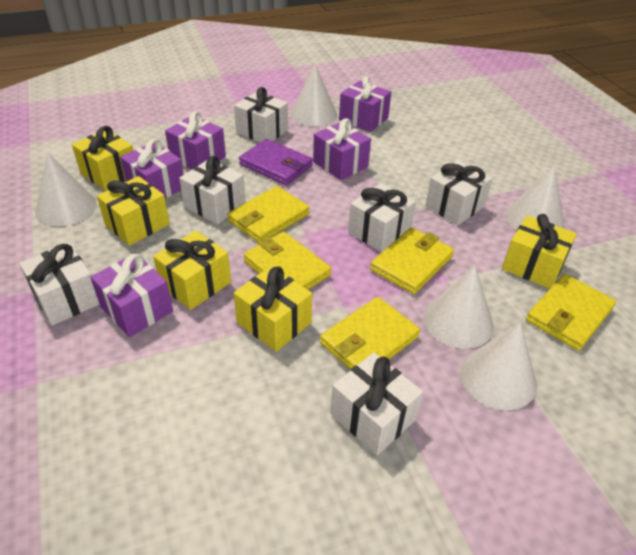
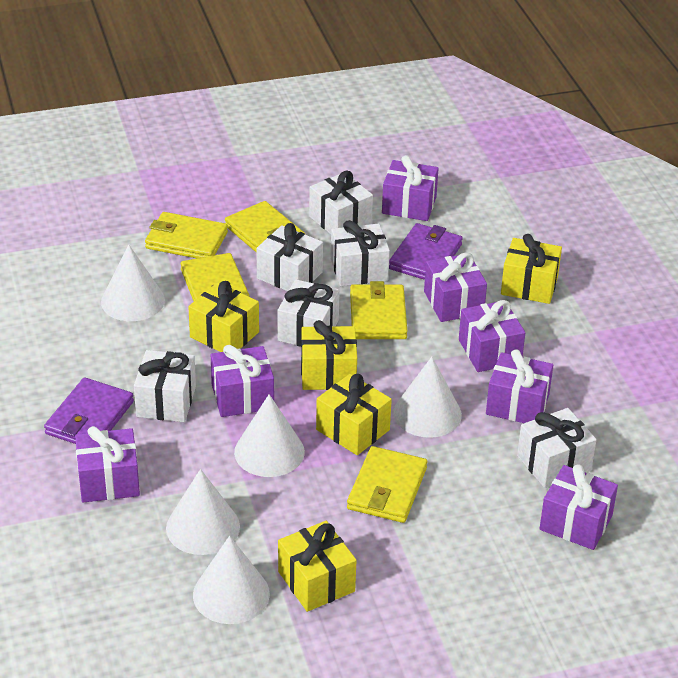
purple gift: 5 -> 7
purple wallet: 1 -> 2

